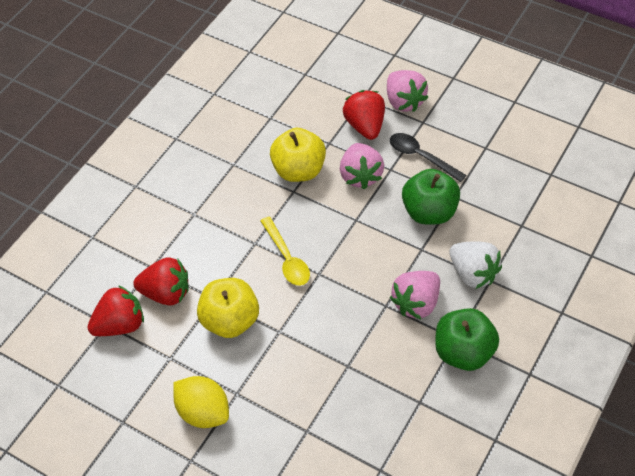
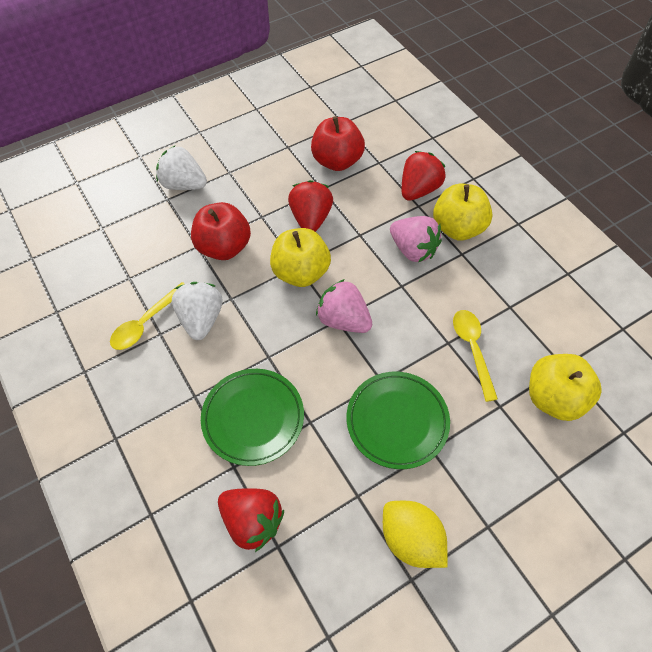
black spoon: 1 -> 0
green apple: 2 -> 0
green plate: 0 -> 2
pink strawberry: 3 -> 2
red apple: 0 -> 2
white strawberry: 1 -> 2
yellow apple: 2 -> 3
yellow spoon: 1 -> 2

